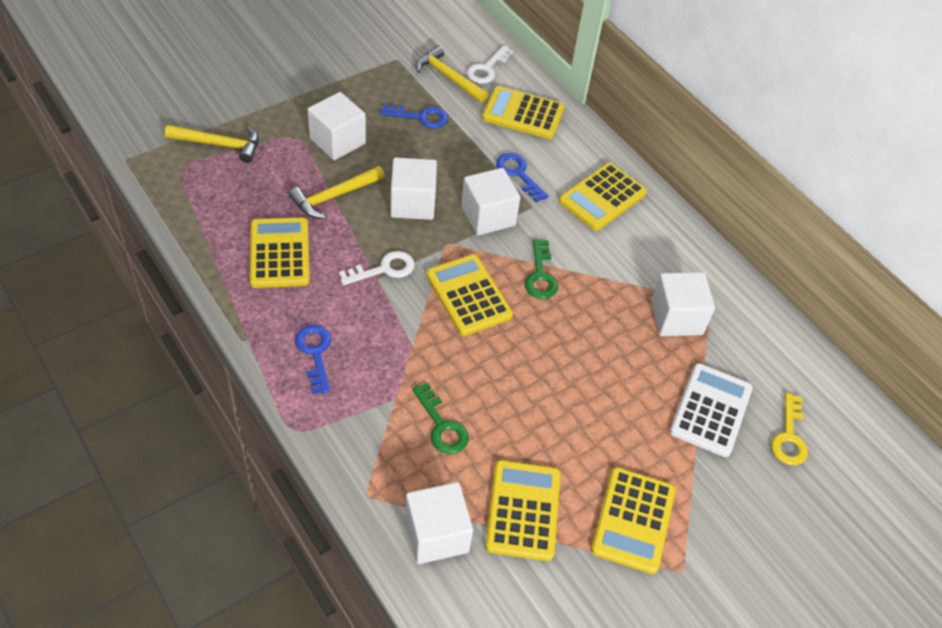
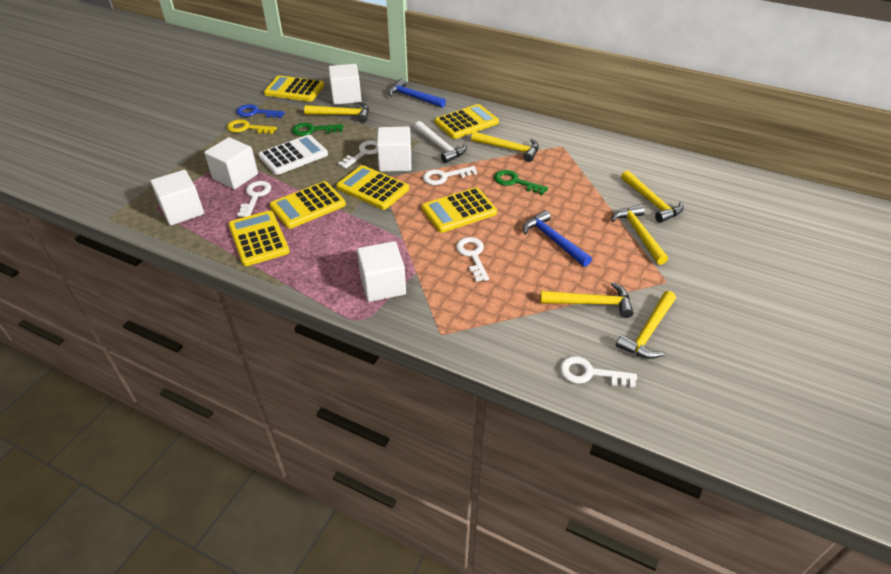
blue hammer: 0 -> 2
blue key: 3 -> 1
white hammer: 0 -> 1
white key: 2 -> 5
yellow hammer: 3 -> 6

